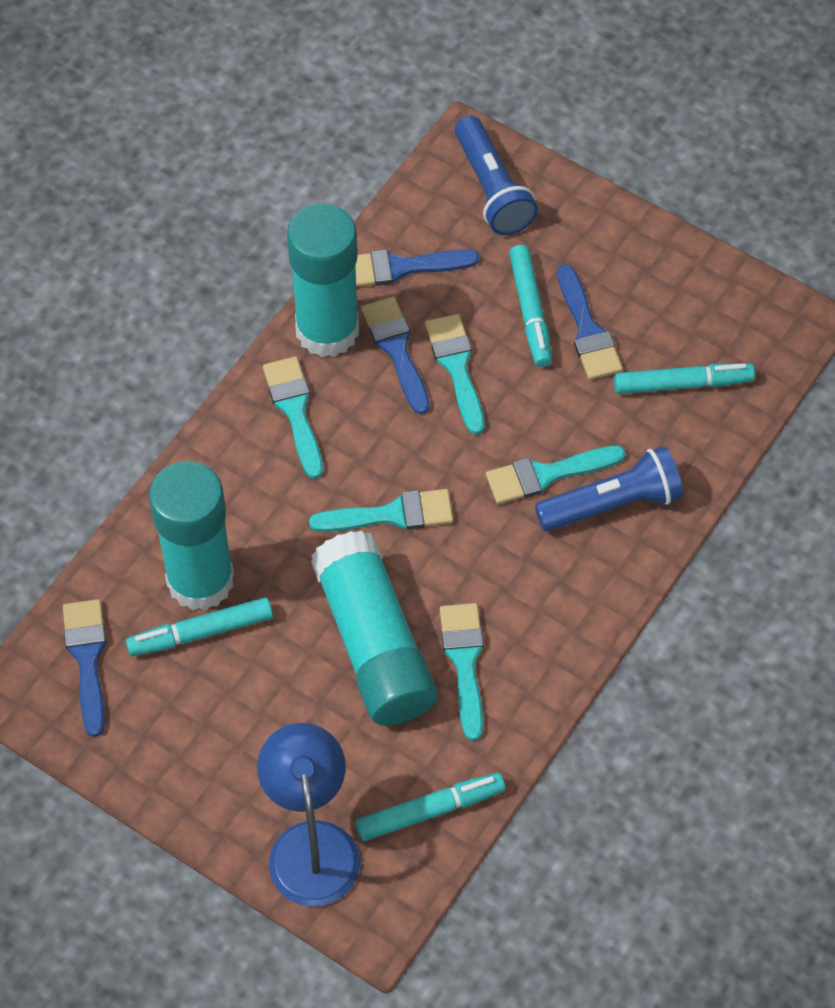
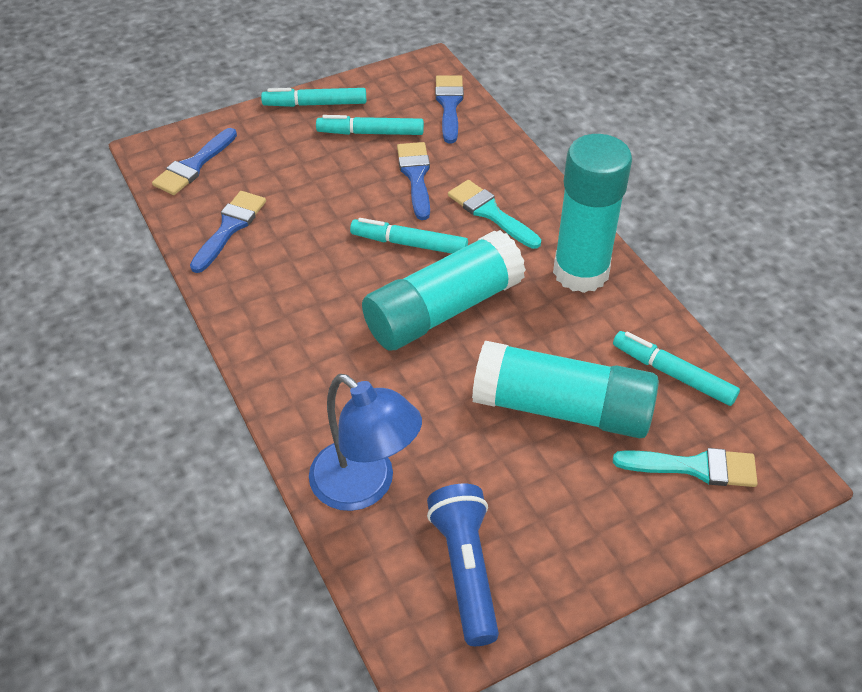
blue flashlight: 2 -> 1
turquoise brush: 5 -> 2

